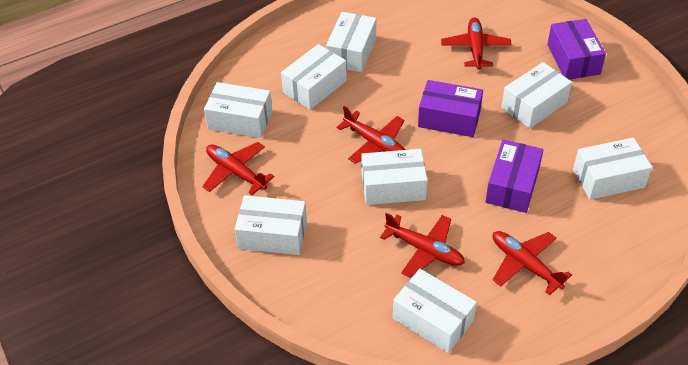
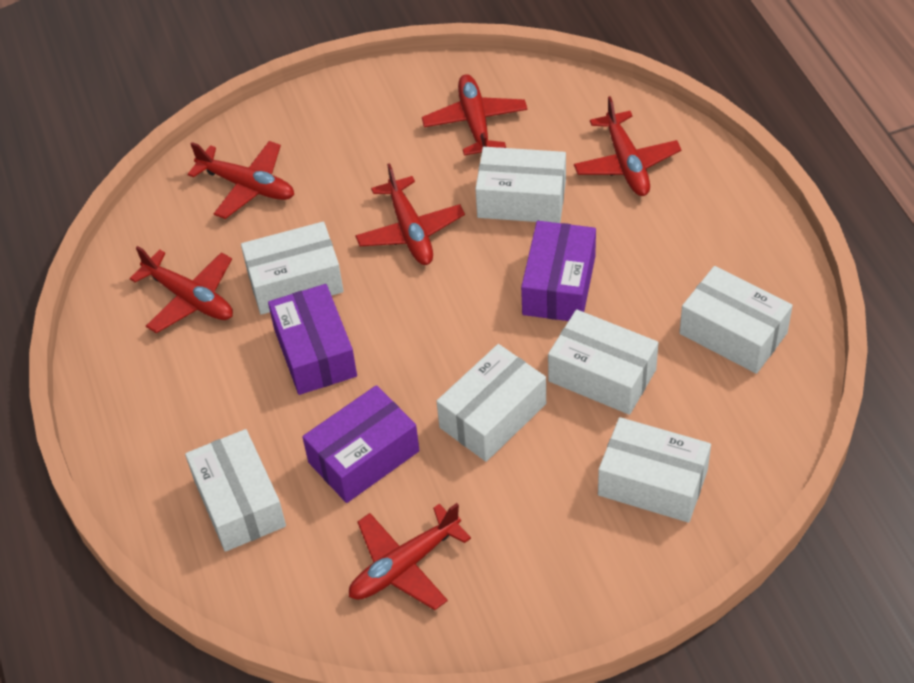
red plane: 5 -> 6
white box: 8 -> 7

